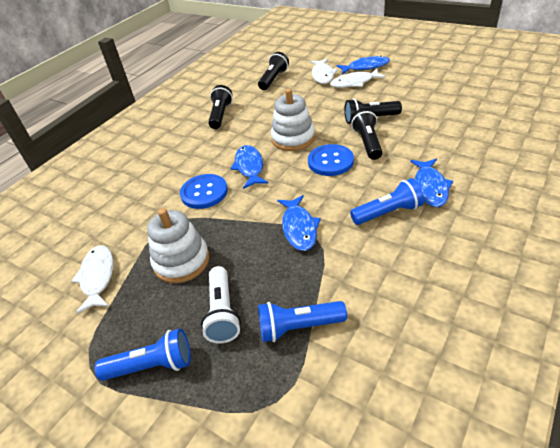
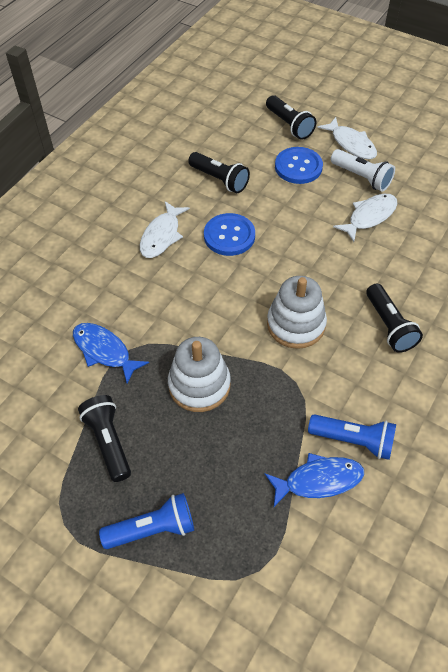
blue fish: 4 -> 2
blue flashlight: 3 -> 2

